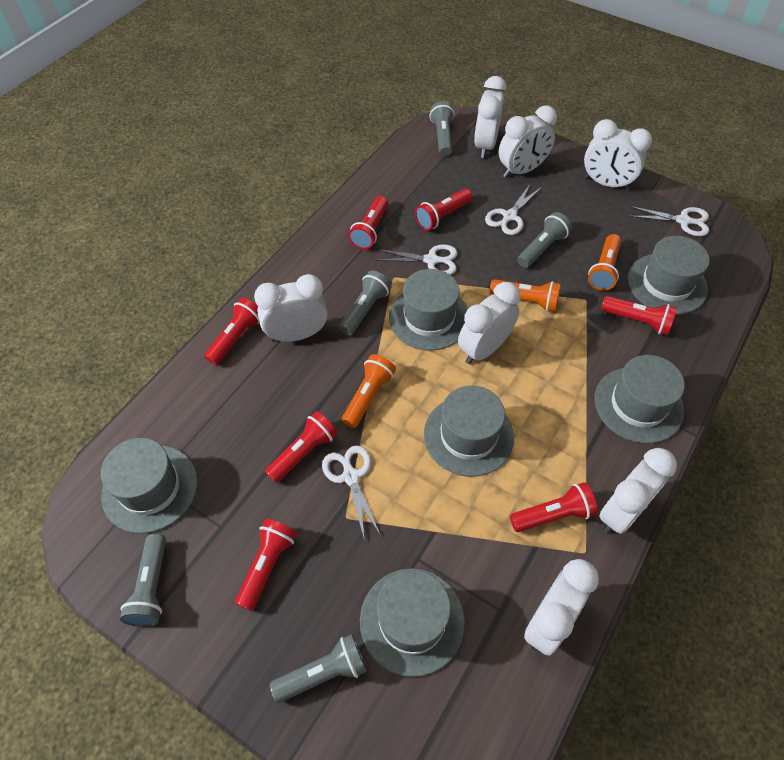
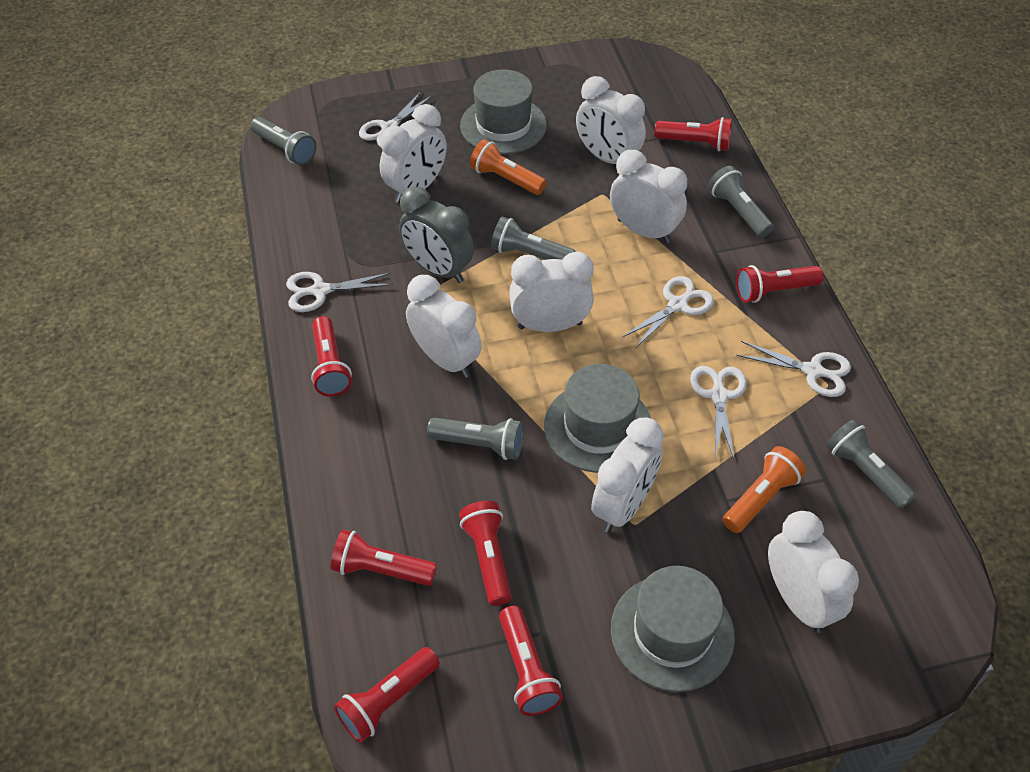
grey clock: 0 -> 1
grey hat: 6 -> 3
orange flashlight: 3 -> 2
white scissors: 4 -> 5

